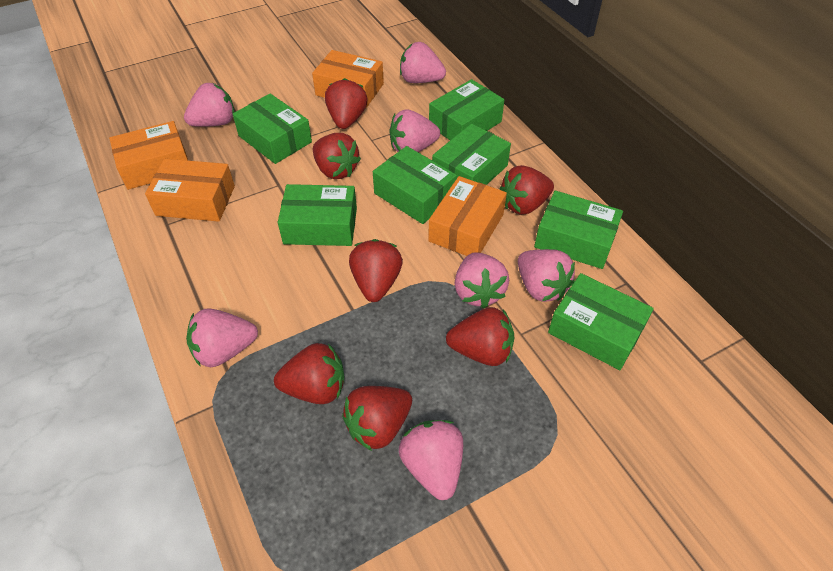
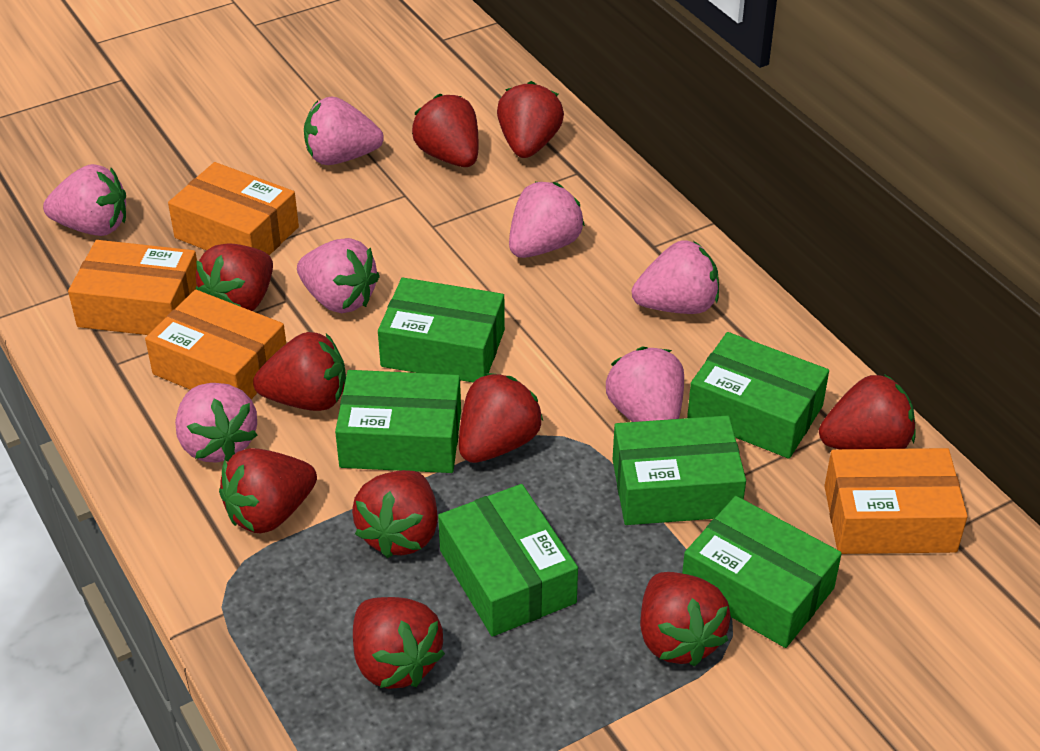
green box: 7 -> 6
red strawberry: 7 -> 10

